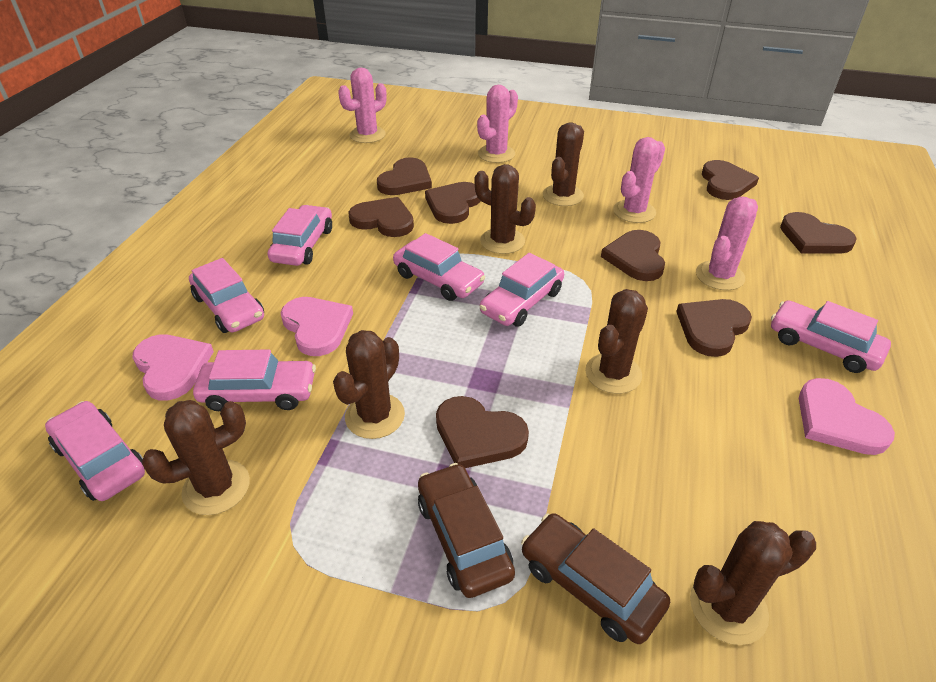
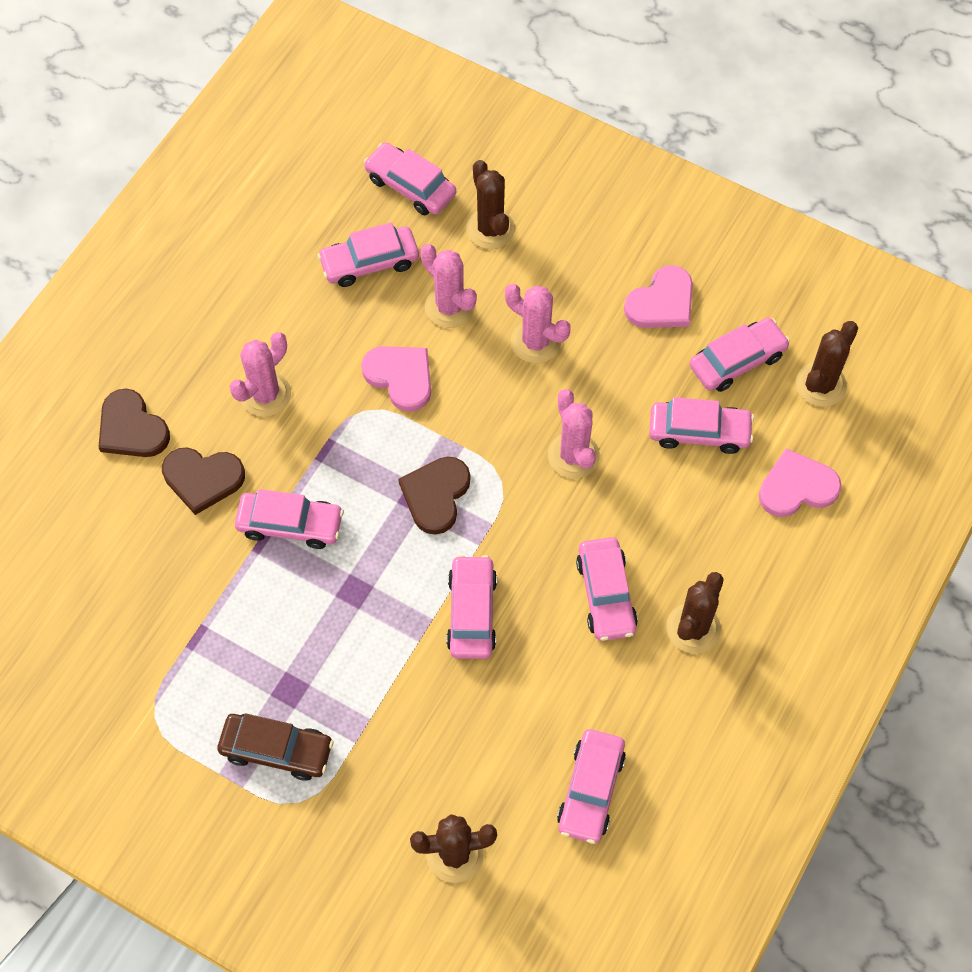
brown cactus: 6 -> 4
brown car: 2 -> 1
brown heart: 8 -> 3
pink car: 7 -> 8

